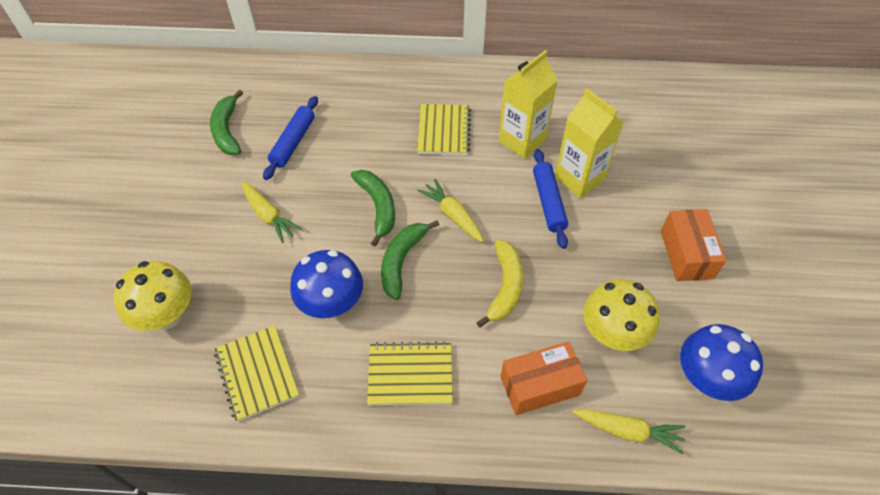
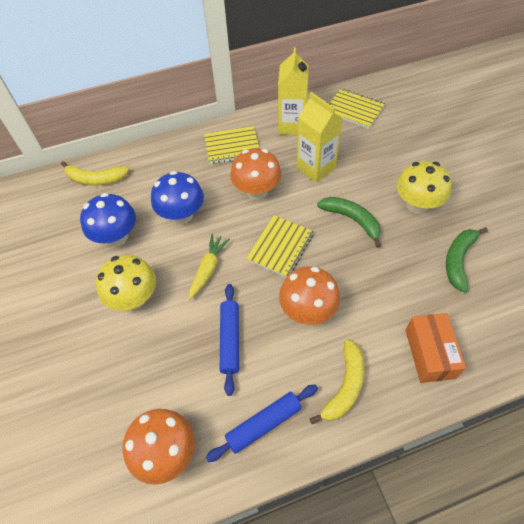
green banana: 3 -> 2
orange box: 2 -> 1
orange mushroom: 0 -> 3
yellow banana: 1 -> 2
yellow carrot: 3 -> 1

